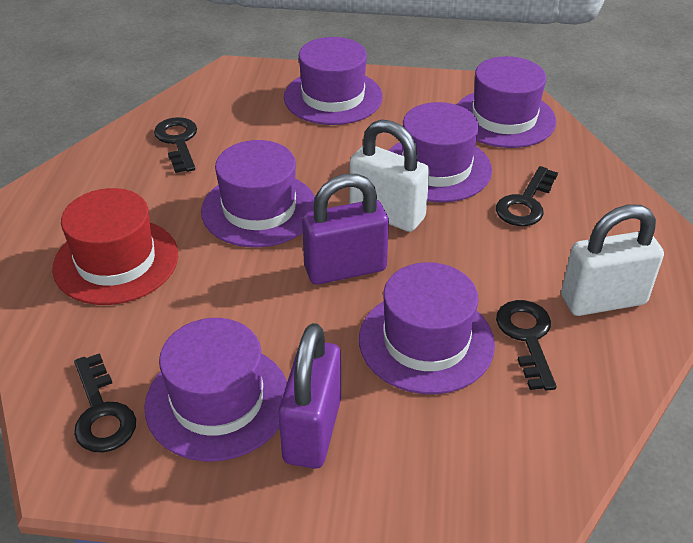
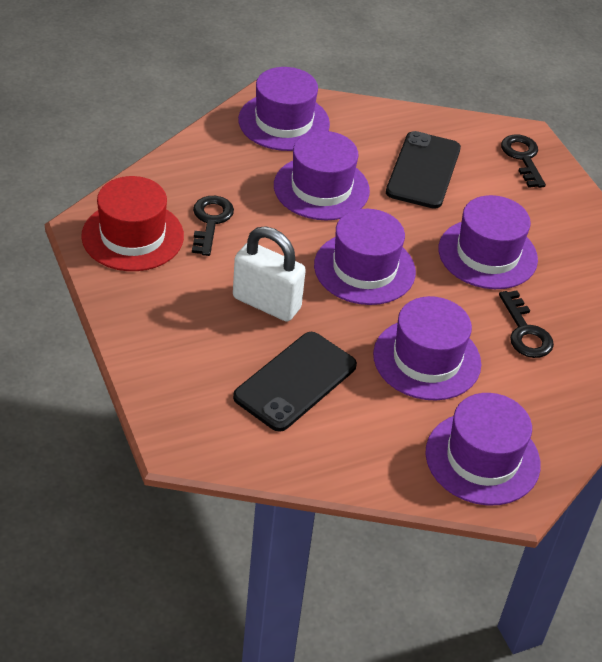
black key: 4 -> 3
black phone: 0 -> 2
purple padlock: 2 -> 0
white padlock: 2 -> 1

